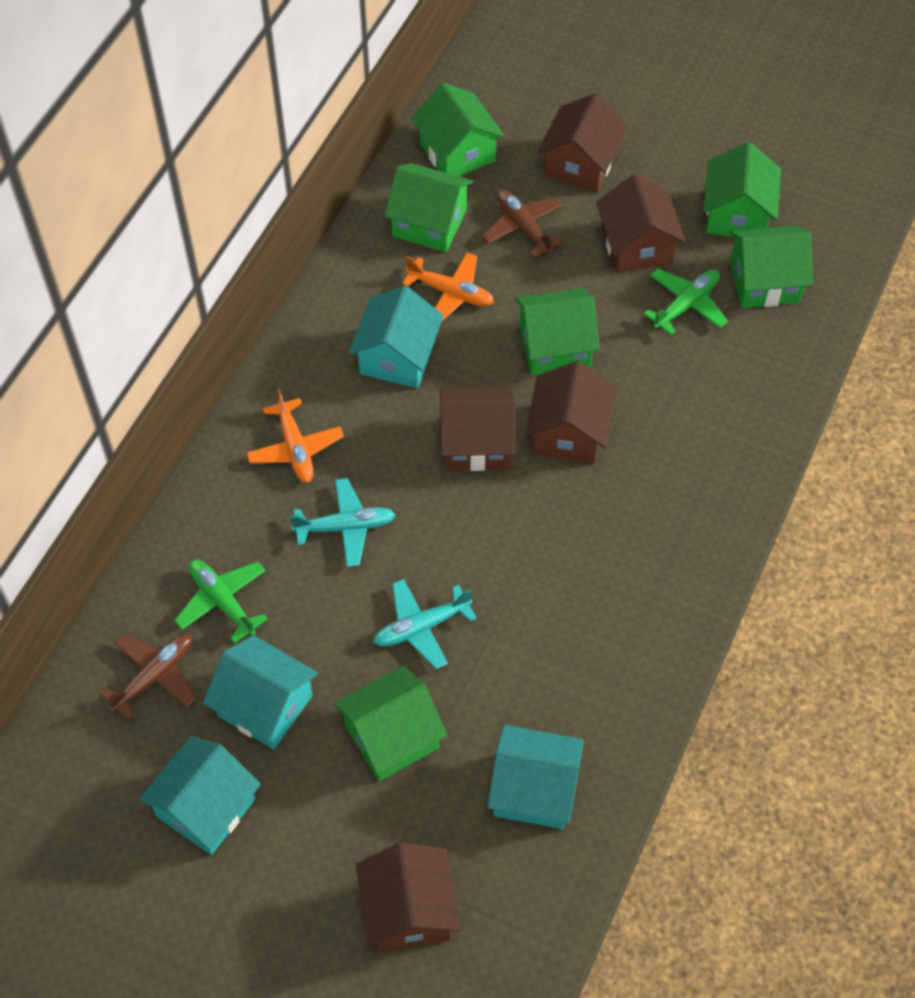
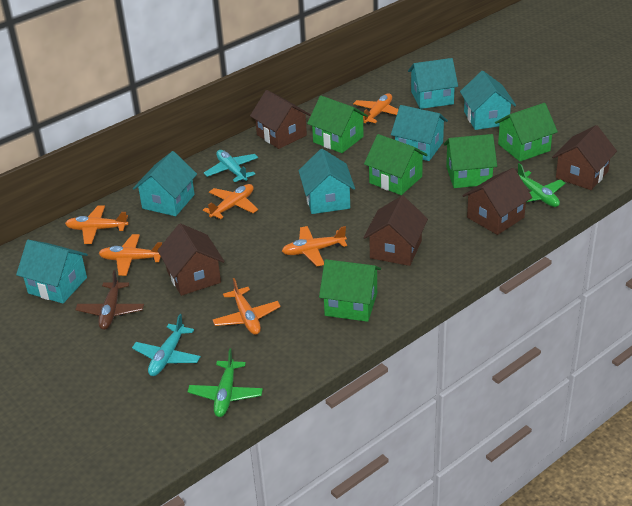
brown plane: 2 -> 1
green house: 6 -> 5
orange plane: 2 -> 6
turquoise house: 4 -> 6

